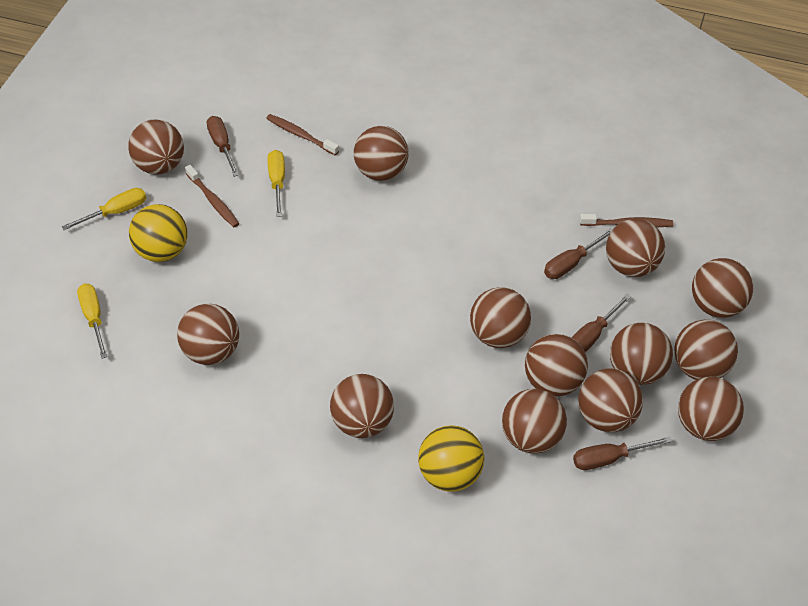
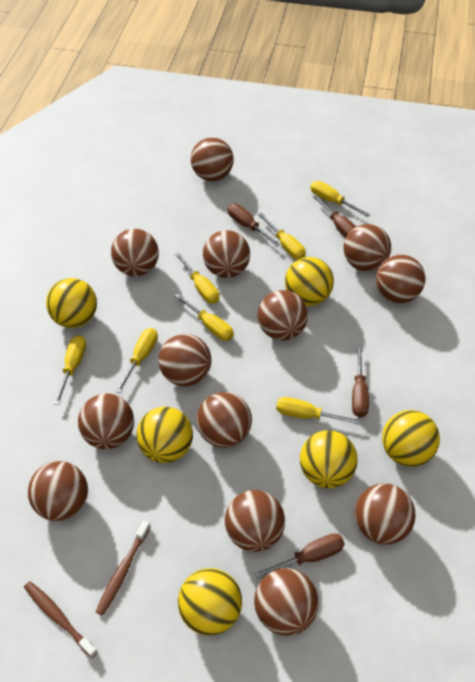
brown toothbrush: 3 -> 2
yellow ball: 2 -> 6
yellow screwdriver: 3 -> 7

